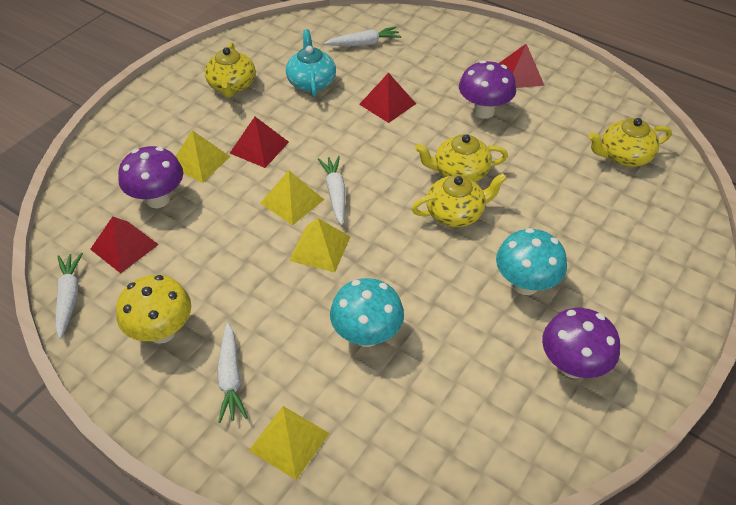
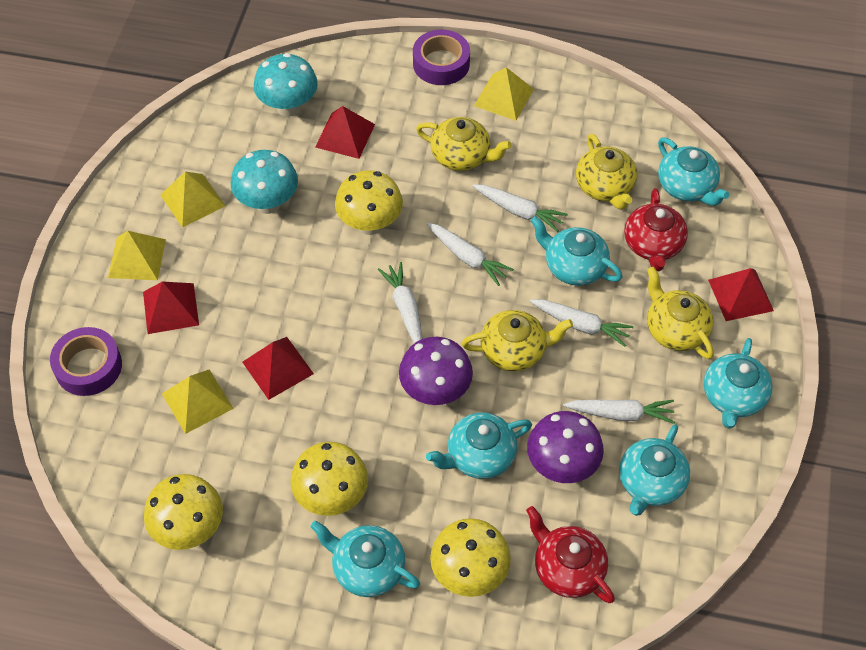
purple mushroom: 3 -> 2
purple tape: 0 -> 2
red teapot: 0 -> 2
turquoise teapot: 1 -> 6
white carrot: 4 -> 5
yellow mushroom: 1 -> 4

